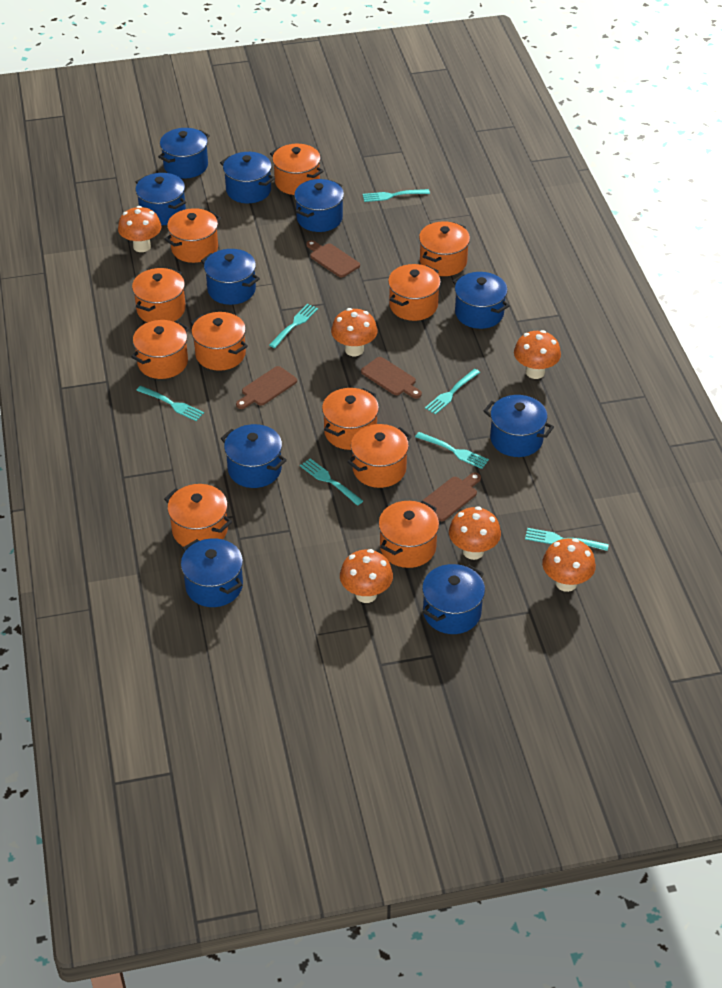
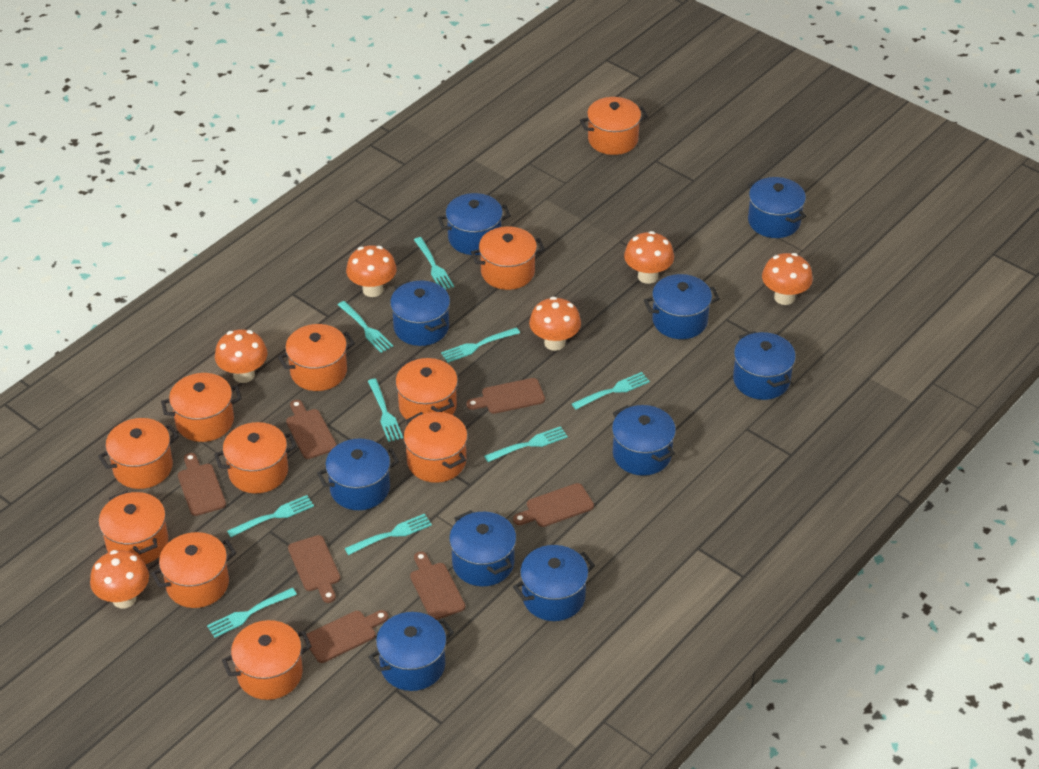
brown cutting board: 4 -> 7
turquoise fork: 7 -> 9

